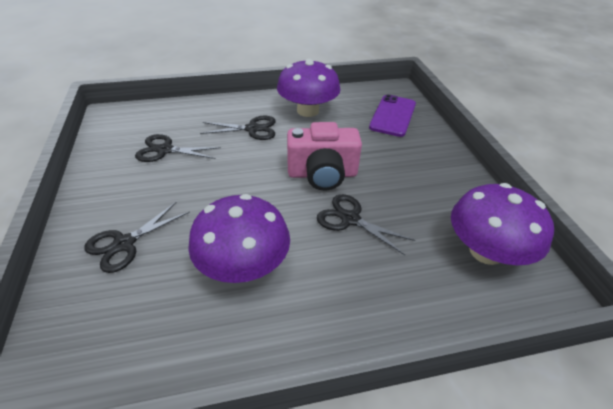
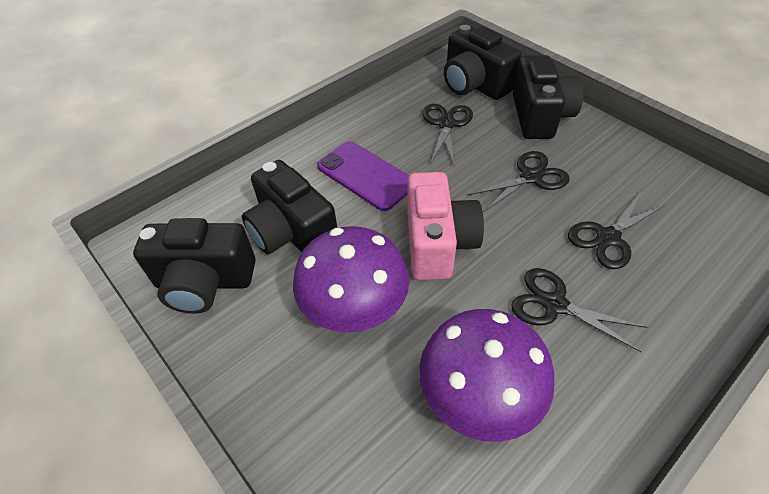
black camera: 0 -> 4
purple mushroom: 3 -> 2

